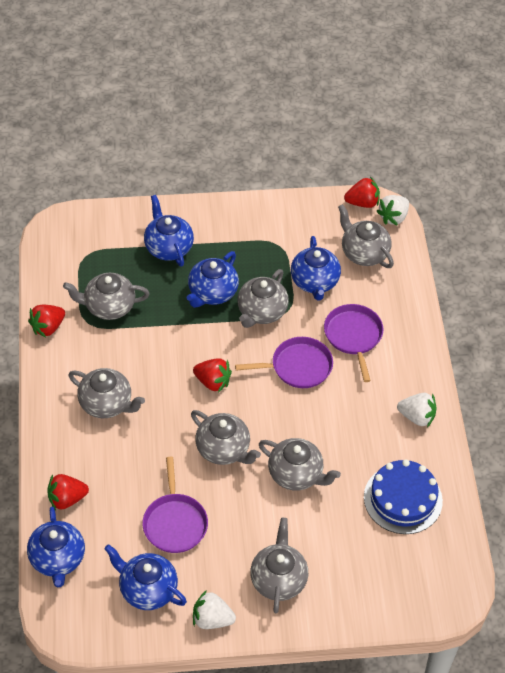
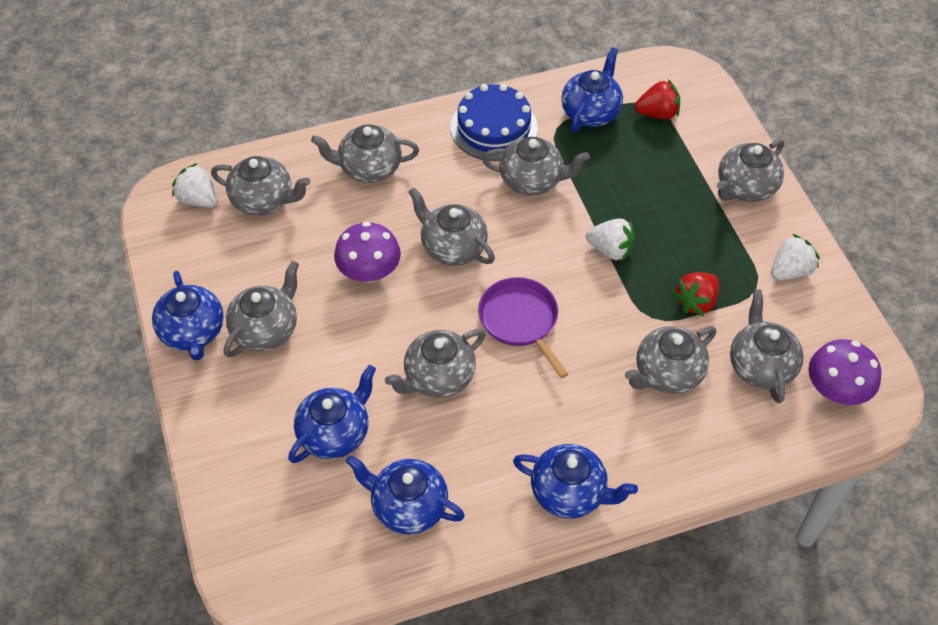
grey teapot: 7 -> 9
purple mushroom: 0 -> 2
purple pan: 3 -> 1
red strawberry: 4 -> 2

